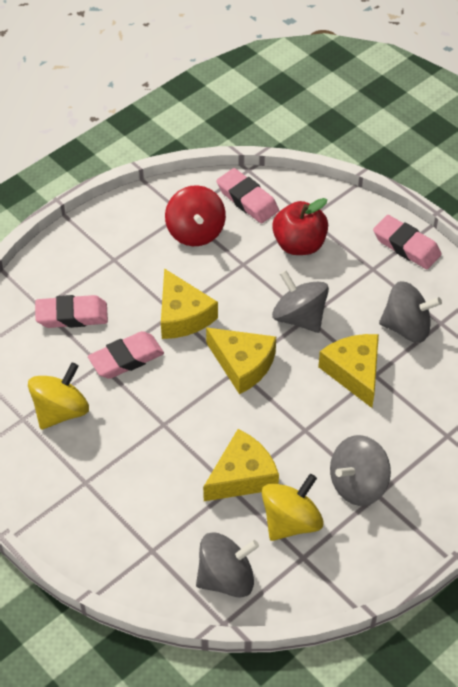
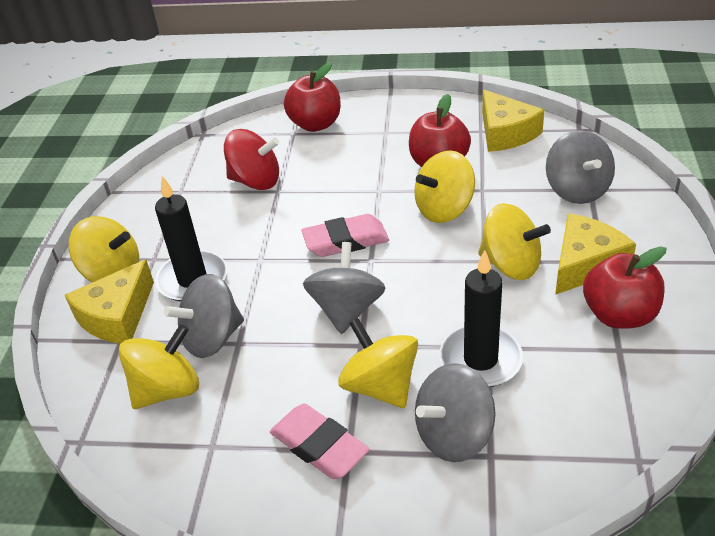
black candle: 0 -> 2
pink eraser: 4 -> 2
red apple: 1 -> 3
yellow cheese: 4 -> 3
yellow spinning top: 2 -> 5

